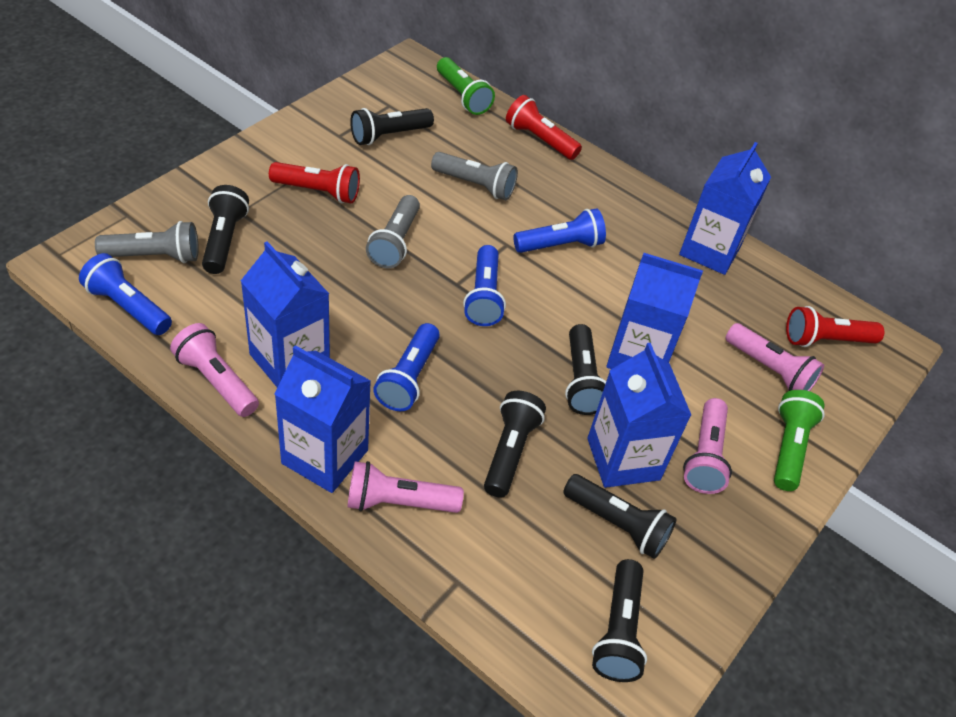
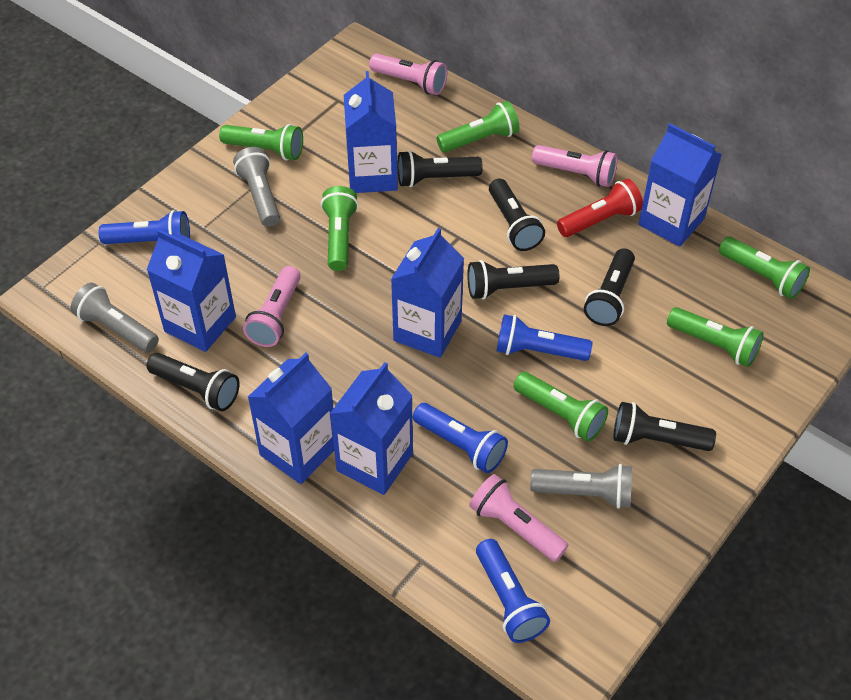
blue carton: 5 -> 6
green flashlight: 2 -> 6
red flashlight: 3 -> 1

